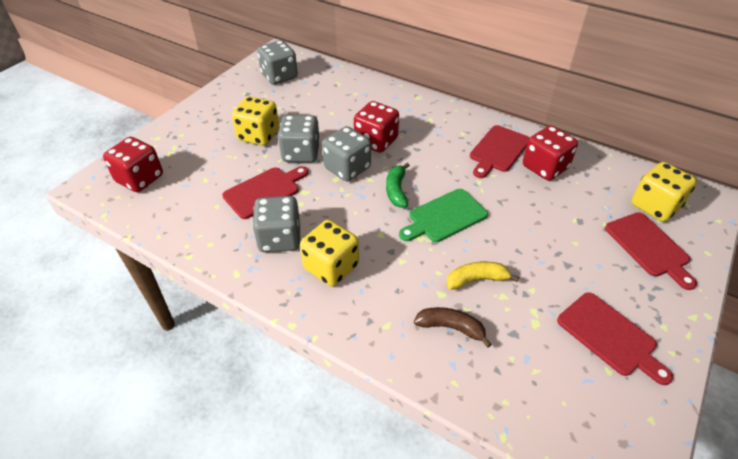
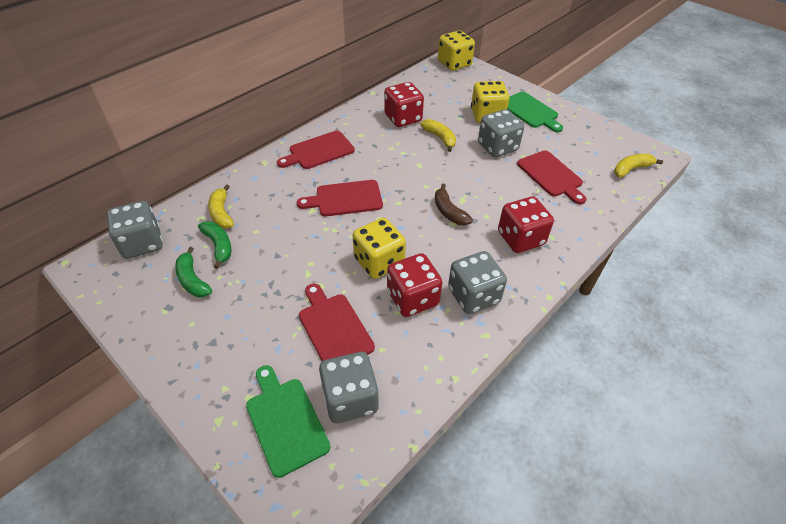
green banana: 1 -> 2
green cutting board: 1 -> 2
yellow banana: 1 -> 3

